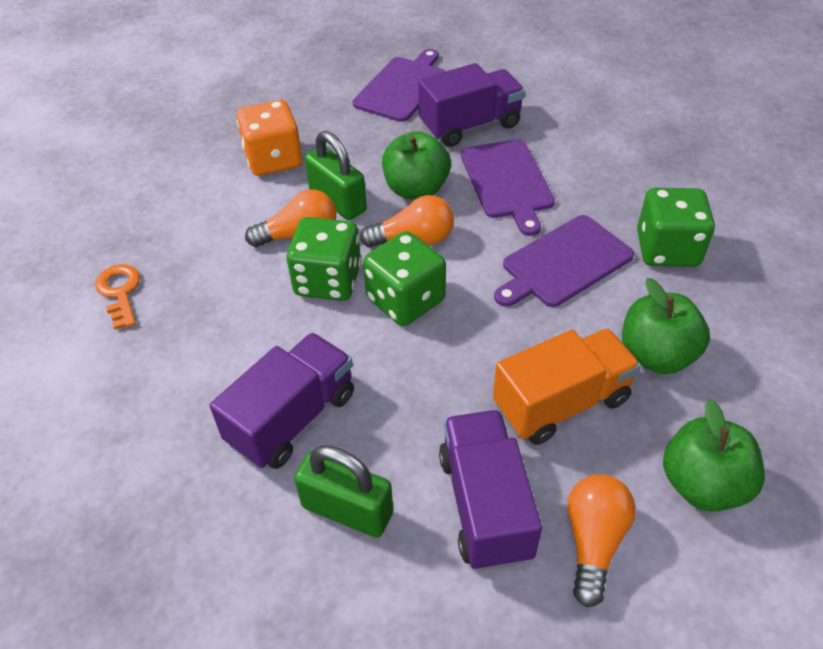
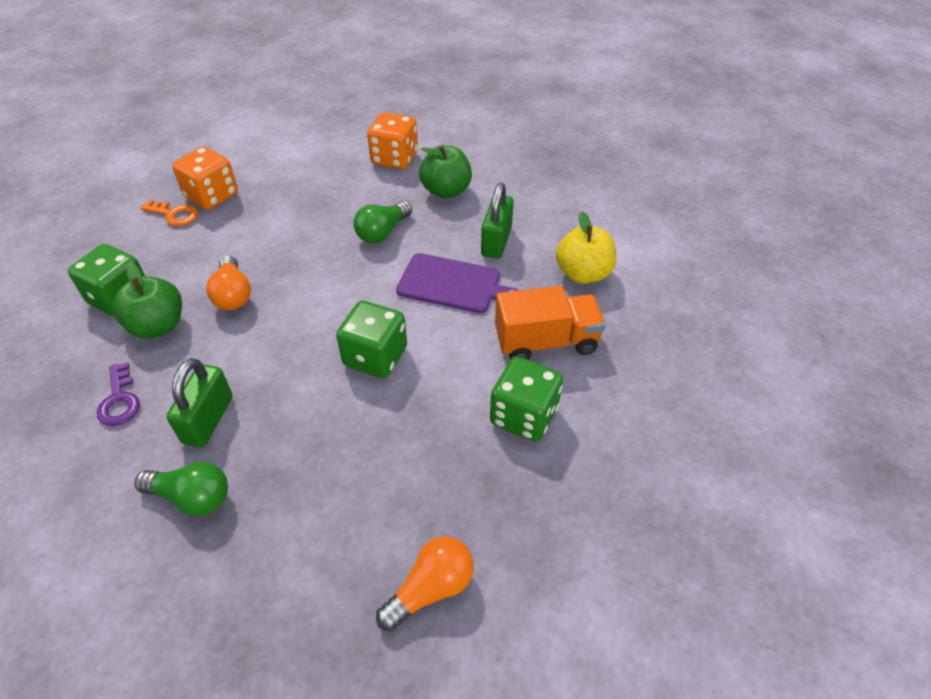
green apple: 3 -> 2
green light bulb: 0 -> 2
orange dice: 1 -> 2
orange light bulb: 3 -> 2
purple cutting board: 3 -> 1
purple key: 0 -> 1
purple truck: 3 -> 0
yellow apple: 0 -> 1

